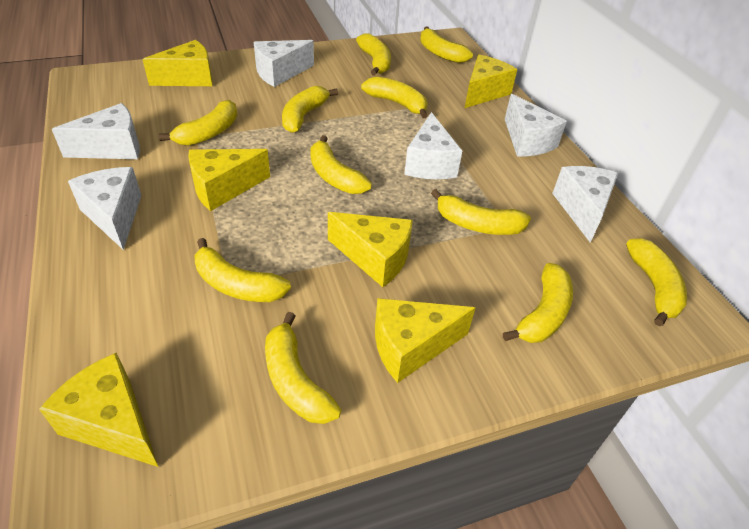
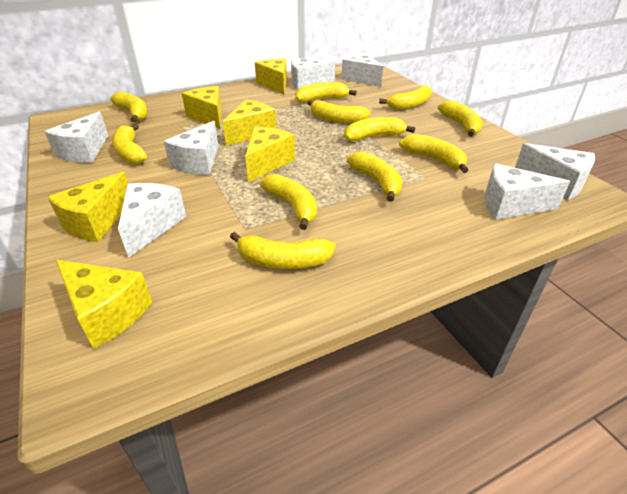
white cheese: 6 -> 7

